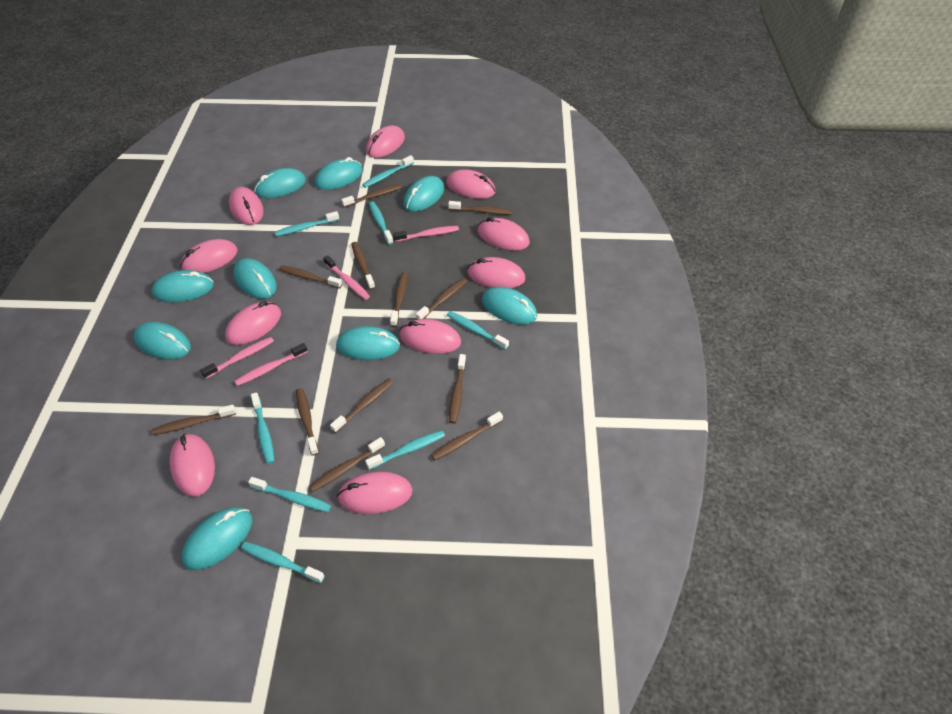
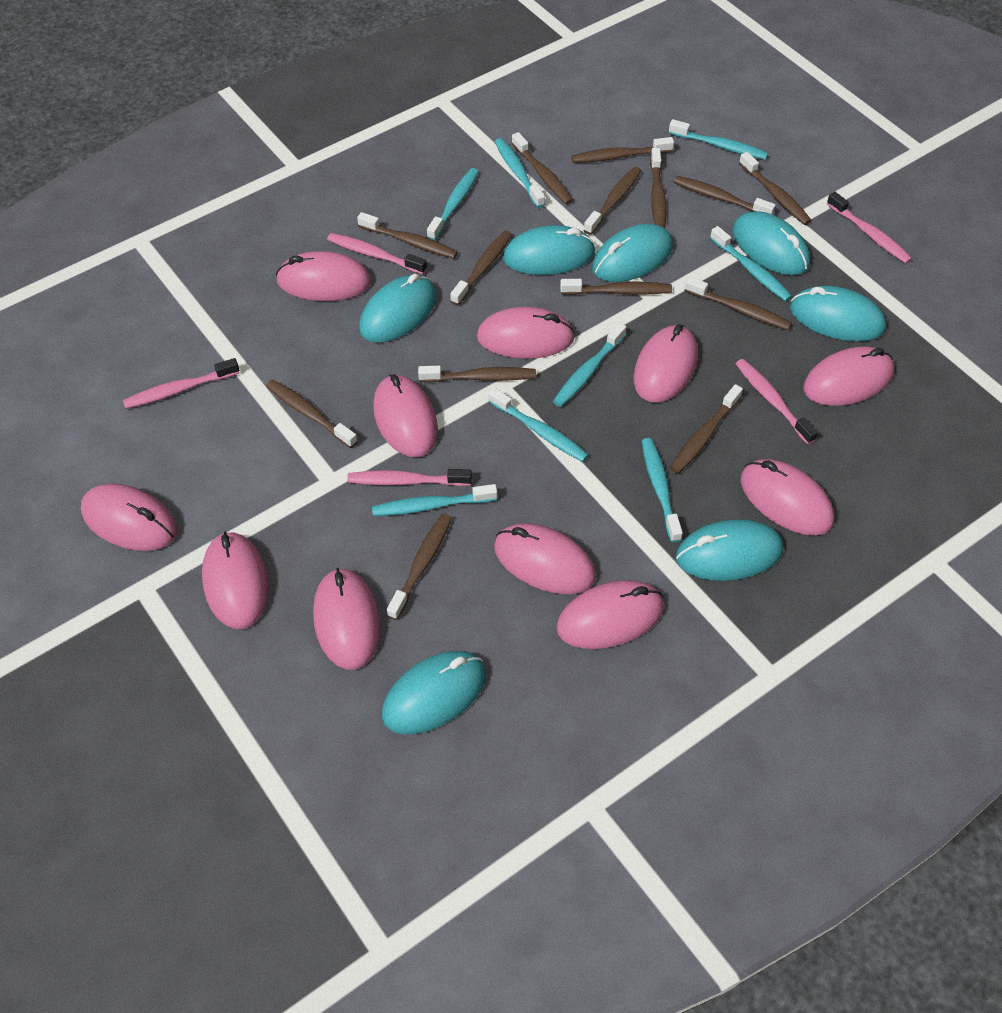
brown toothbrush: 12 -> 14
pink mouse: 10 -> 11
pink toothbrush: 4 -> 5
turquoise mouse: 9 -> 7

